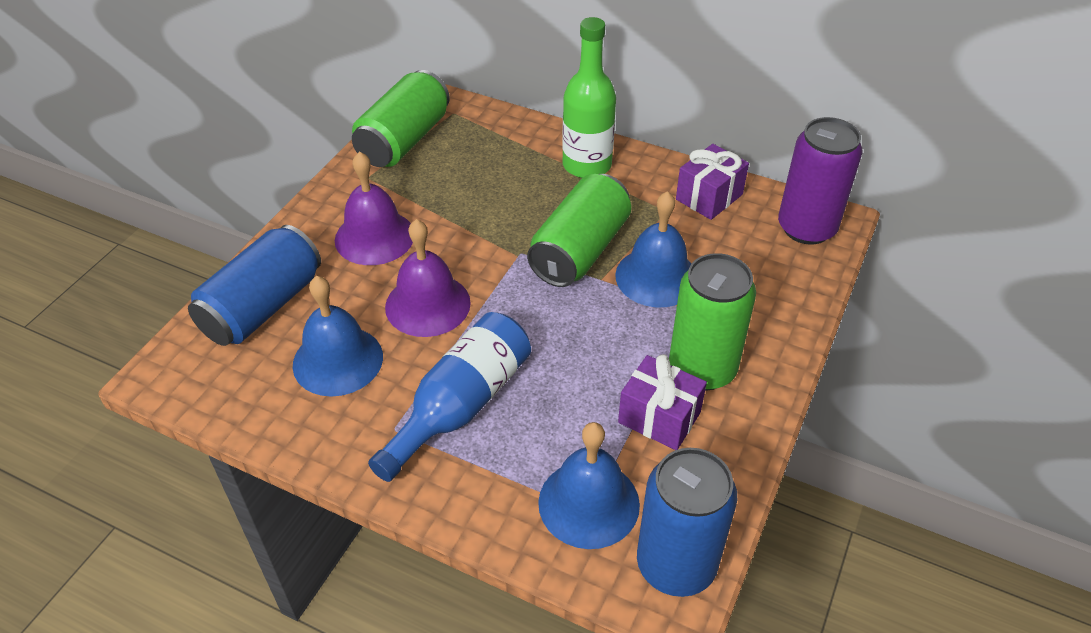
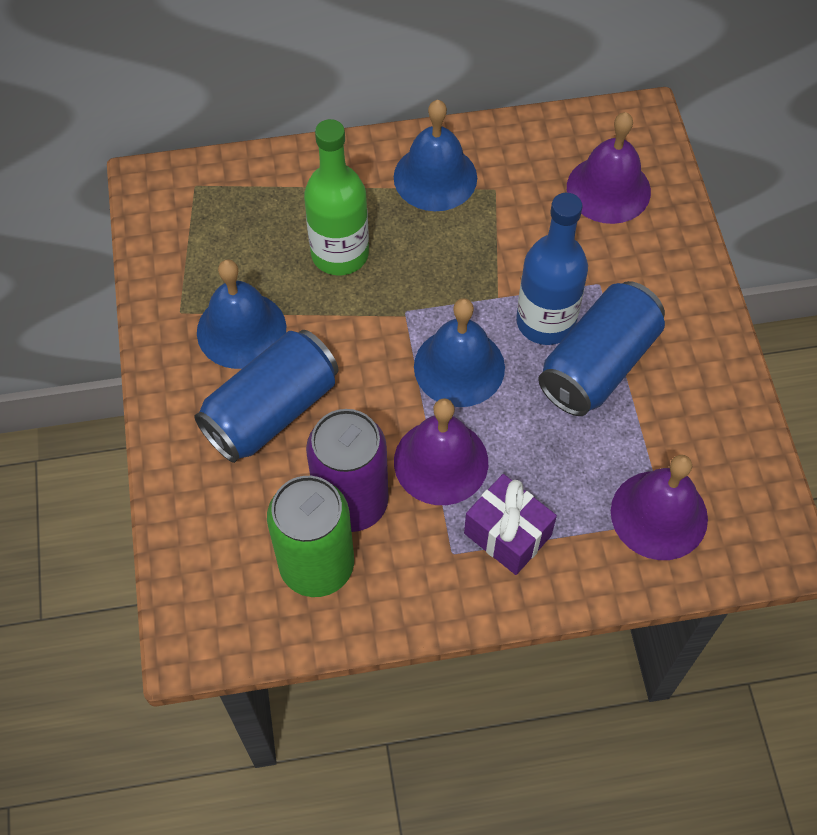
green can: 3 -> 1
purple bell: 2 -> 3
purple gift: 2 -> 1

